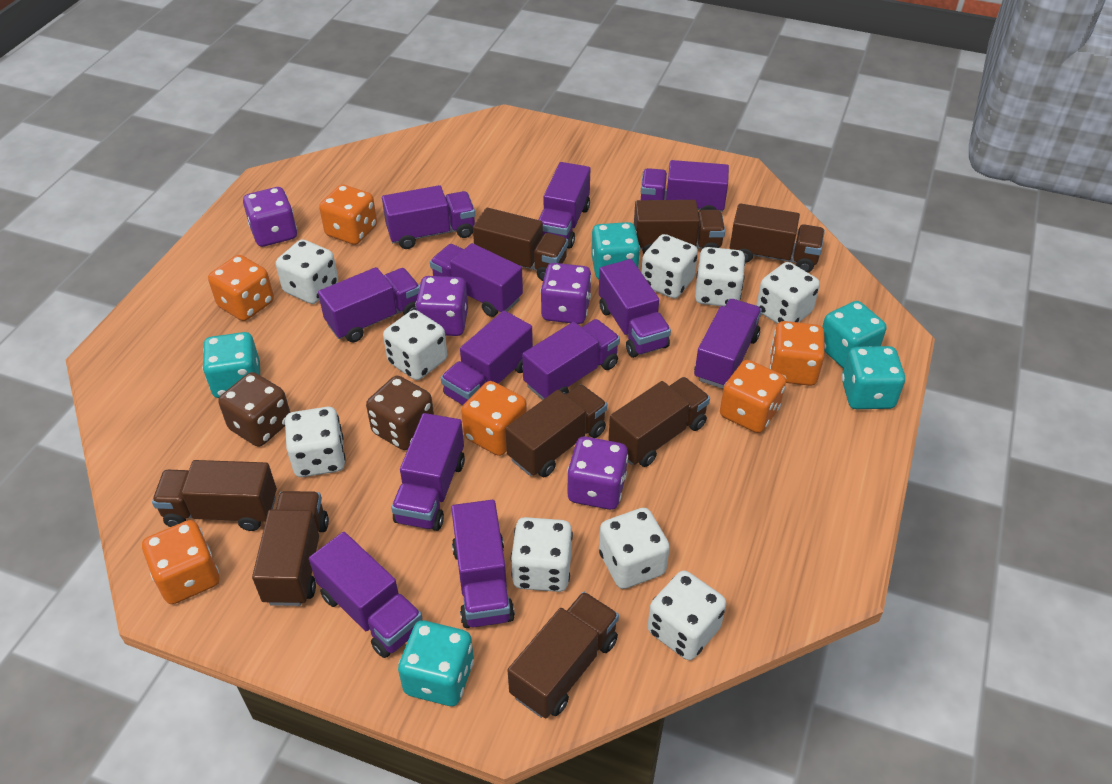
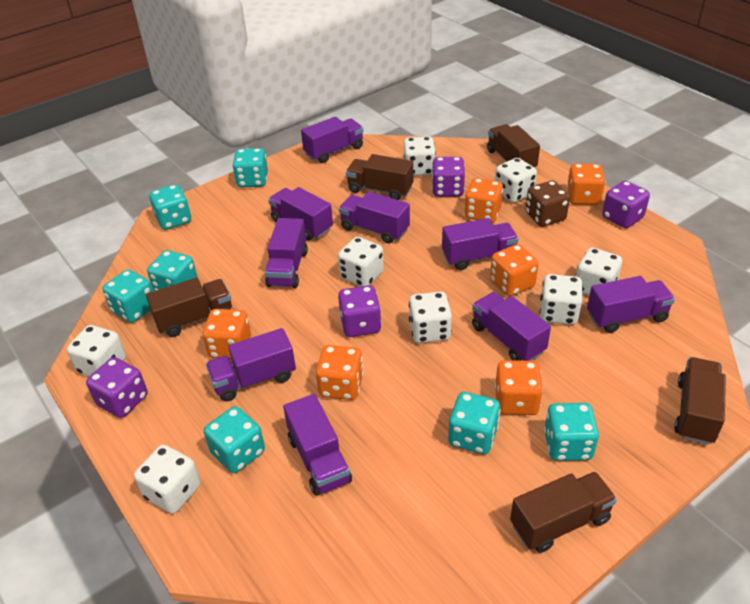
brown dice: 2 -> 1
brown truck: 8 -> 5
purple truck: 12 -> 9
turquoise dice: 5 -> 7
white dice: 9 -> 8

